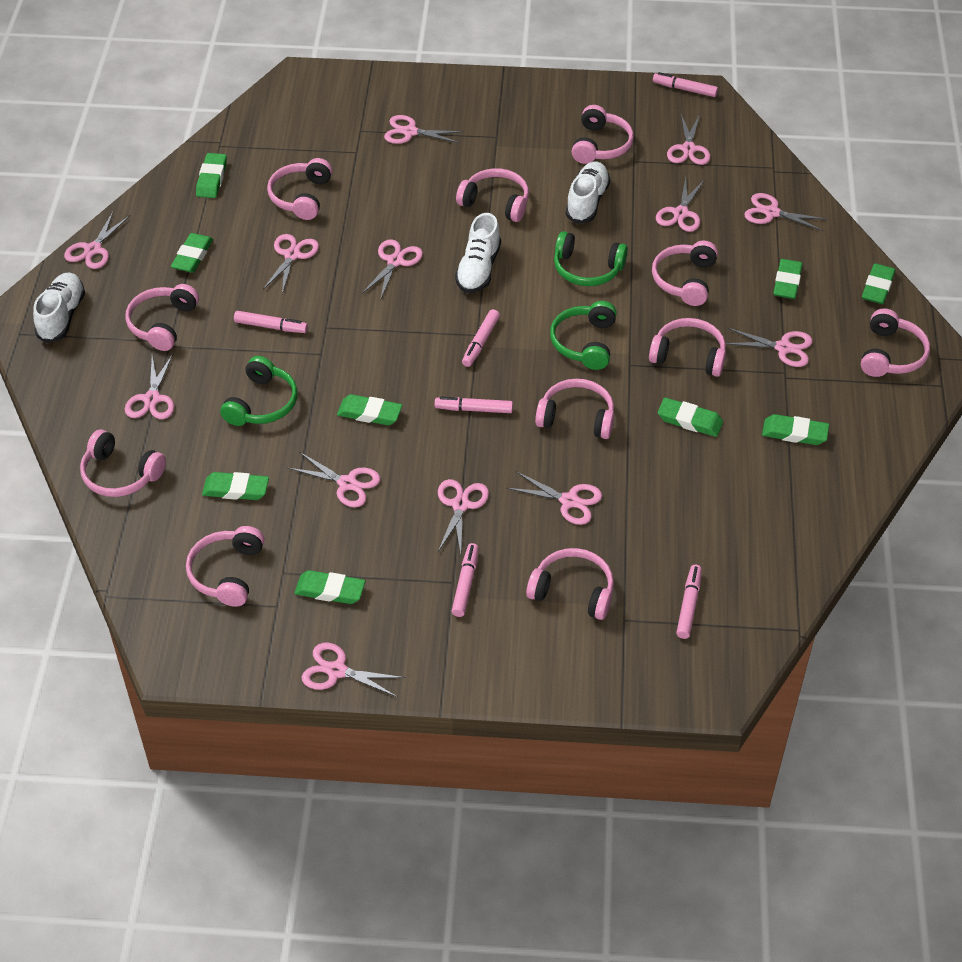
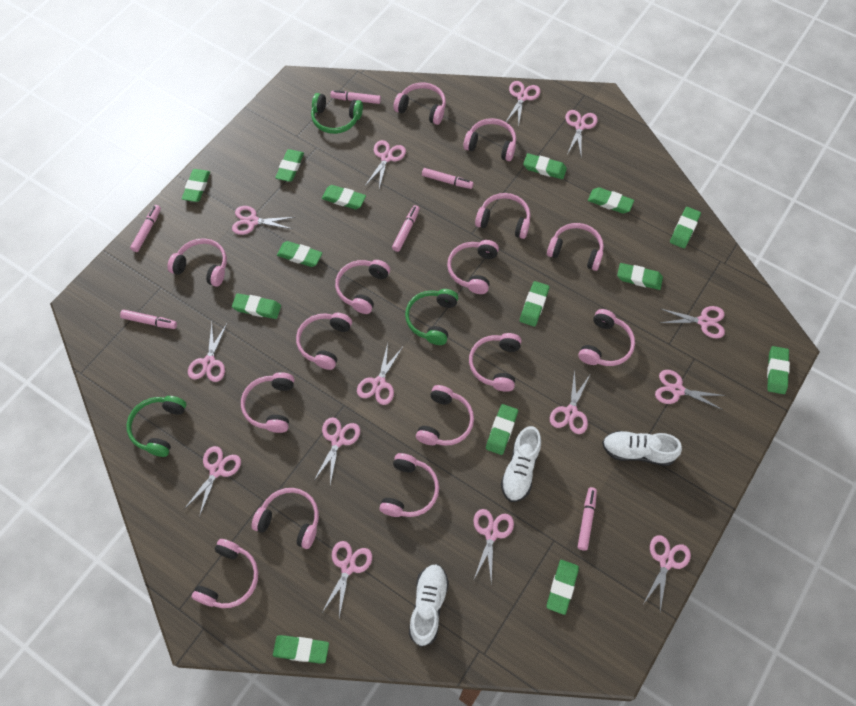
green eraser: 9 -> 14
pink headphones: 11 -> 15
pink scissors: 13 -> 14

